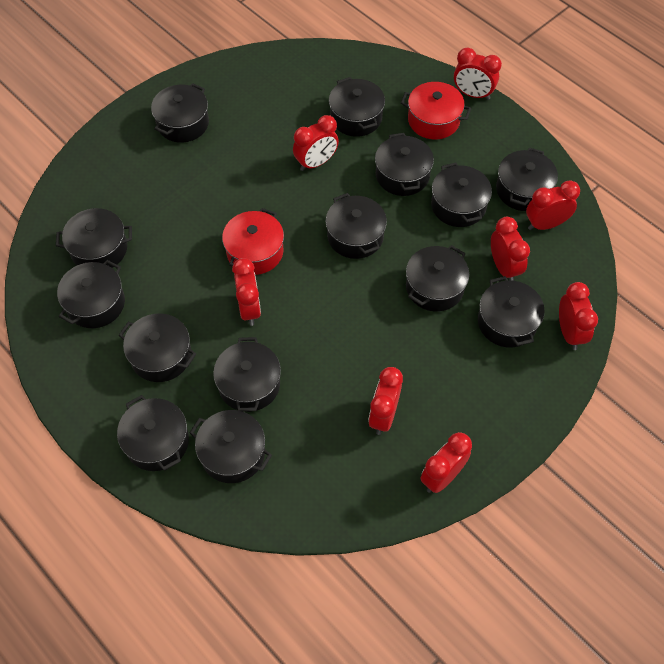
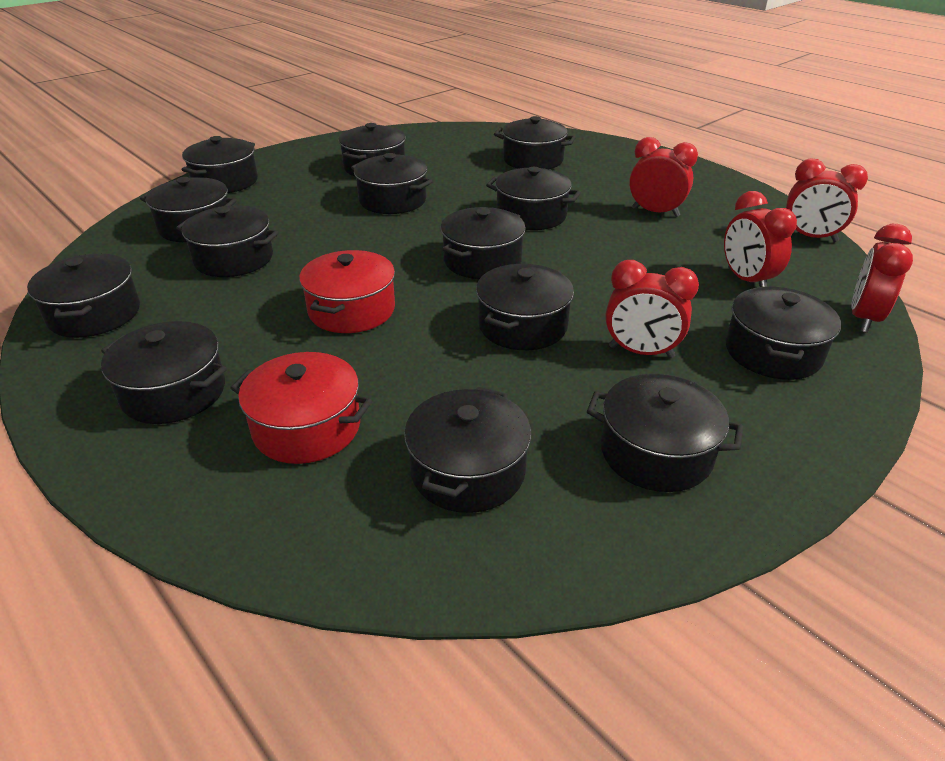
red clock: 8 -> 5

